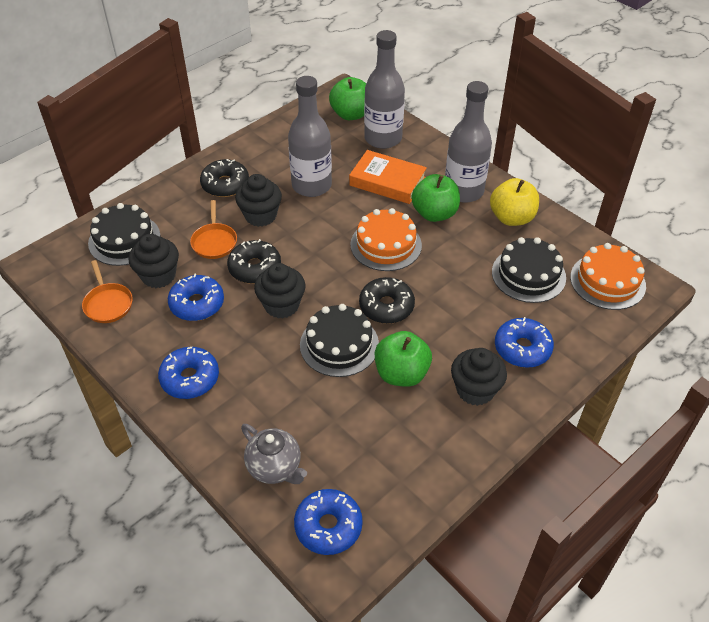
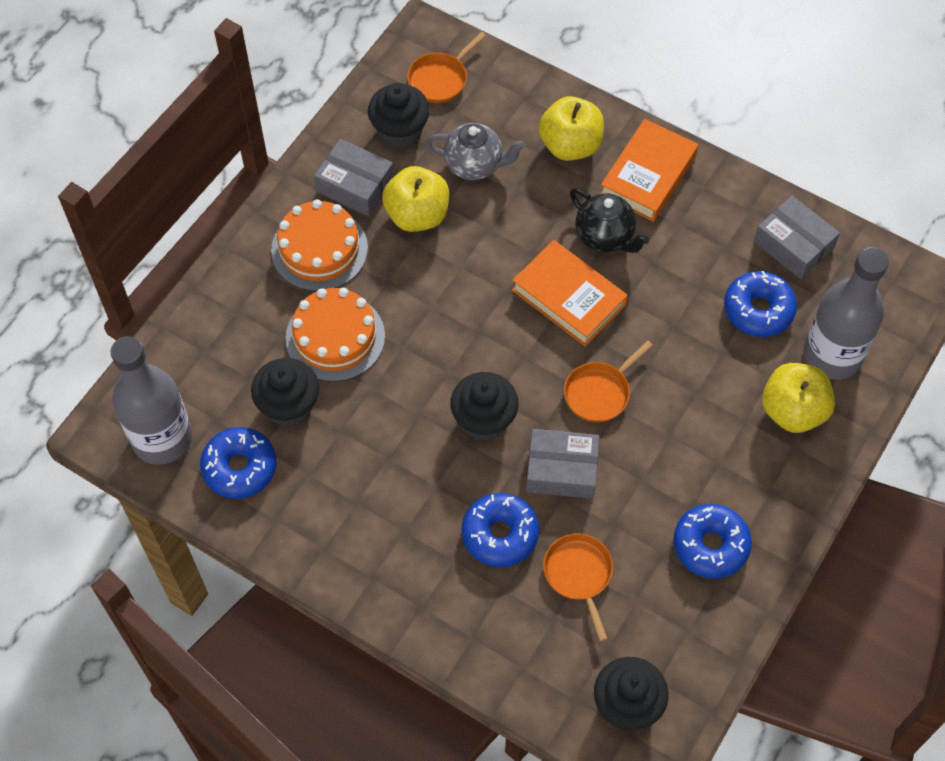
black cake: 3 -> 0
black donut: 3 -> 0
black teapot: 0 -> 1
green apple: 3 -> 0
grey bottle: 3 -> 2
grey box: 0 -> 3
orange book: 1 -> 2
orange pan: 2 -> 3
yellow apple: 1 -> 3

